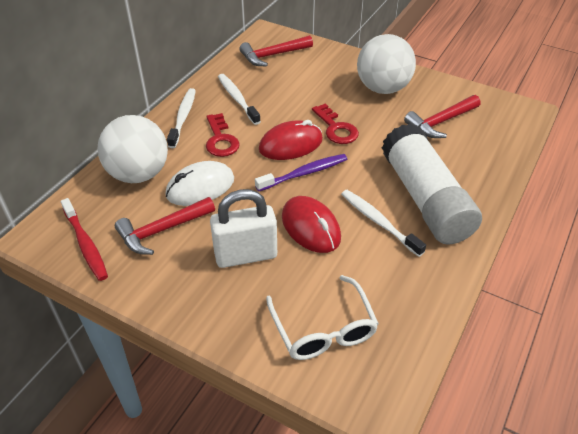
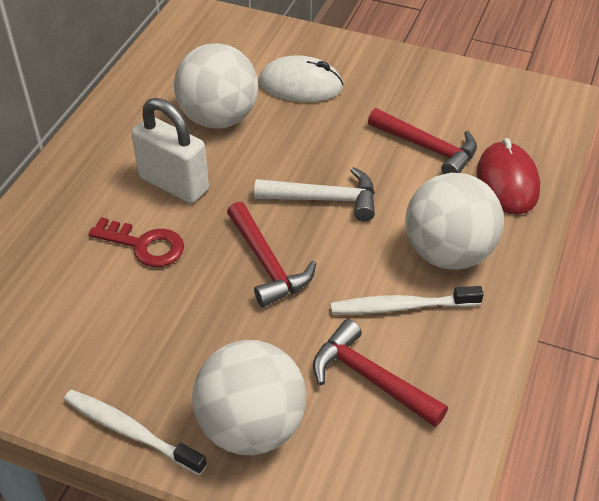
purple toothbrush: 1 -> 0
red key: 2 -> 1
red mouse: 2 -> 1
red toothbrush: 1 -> 0
white ball: 2 -> 3
white glasses: 1 -> 0
white glue stick: 1 -> 0
white hammer: 0 -> 1
white toothbrush: 3 -> 2

